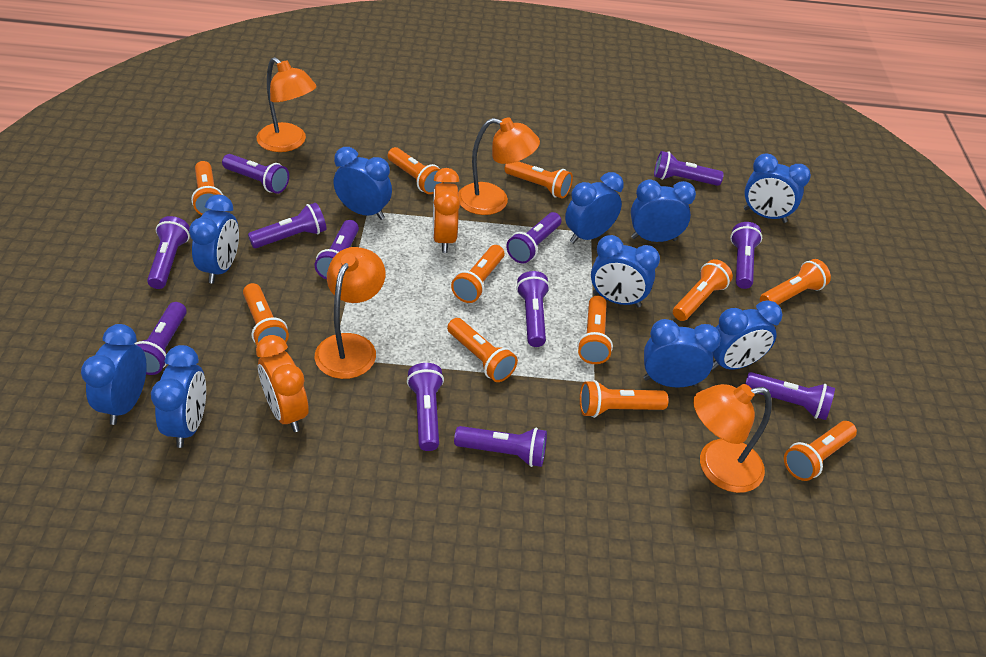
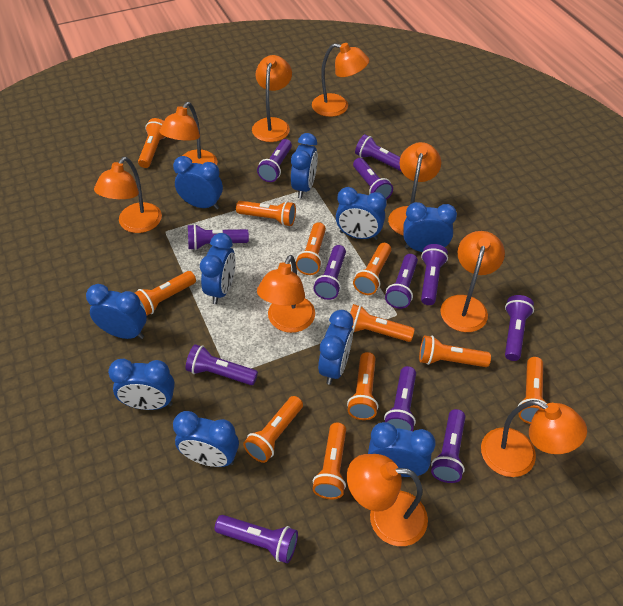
orange clock: 2 -> 0
orange lamp: 4 -> 9

